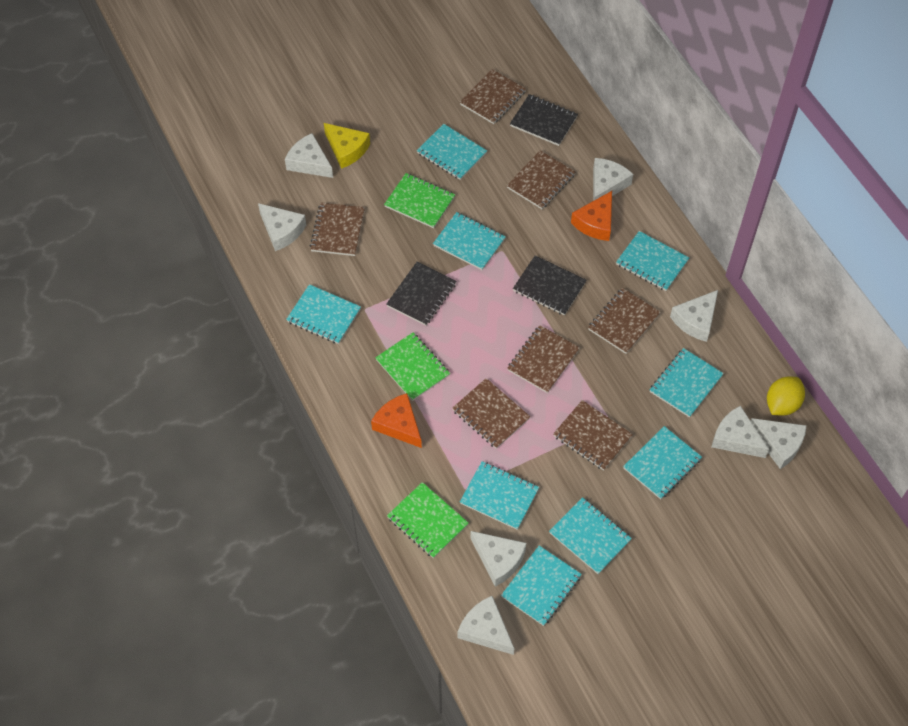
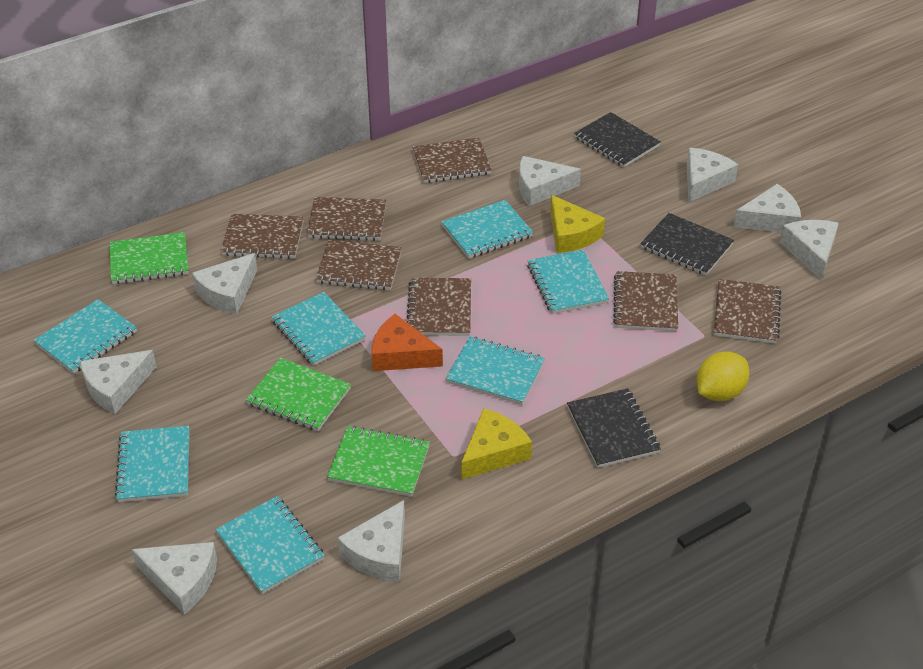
orange cheese: 2 -> 1
turquoise notebook: 9 -> 7
yellow cheese: 1 -> 2

